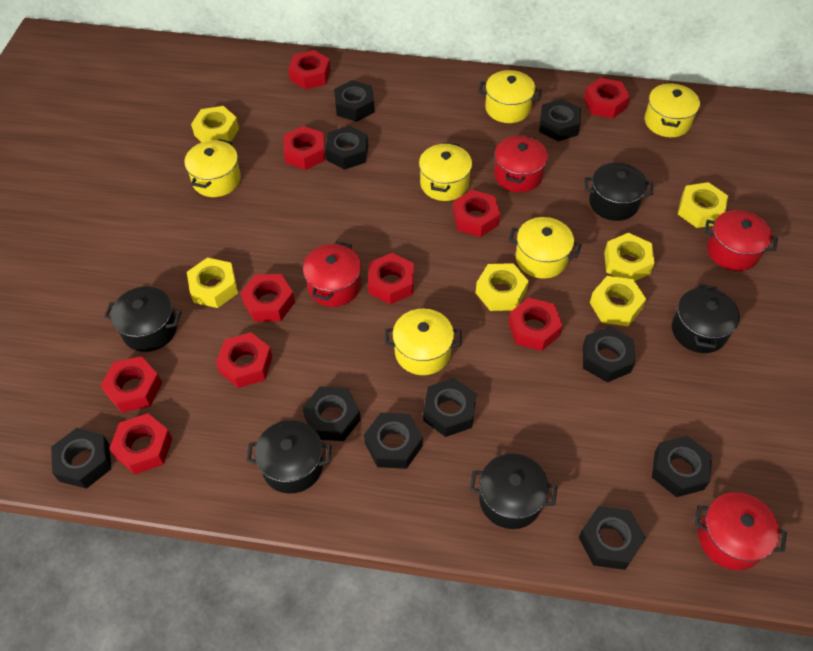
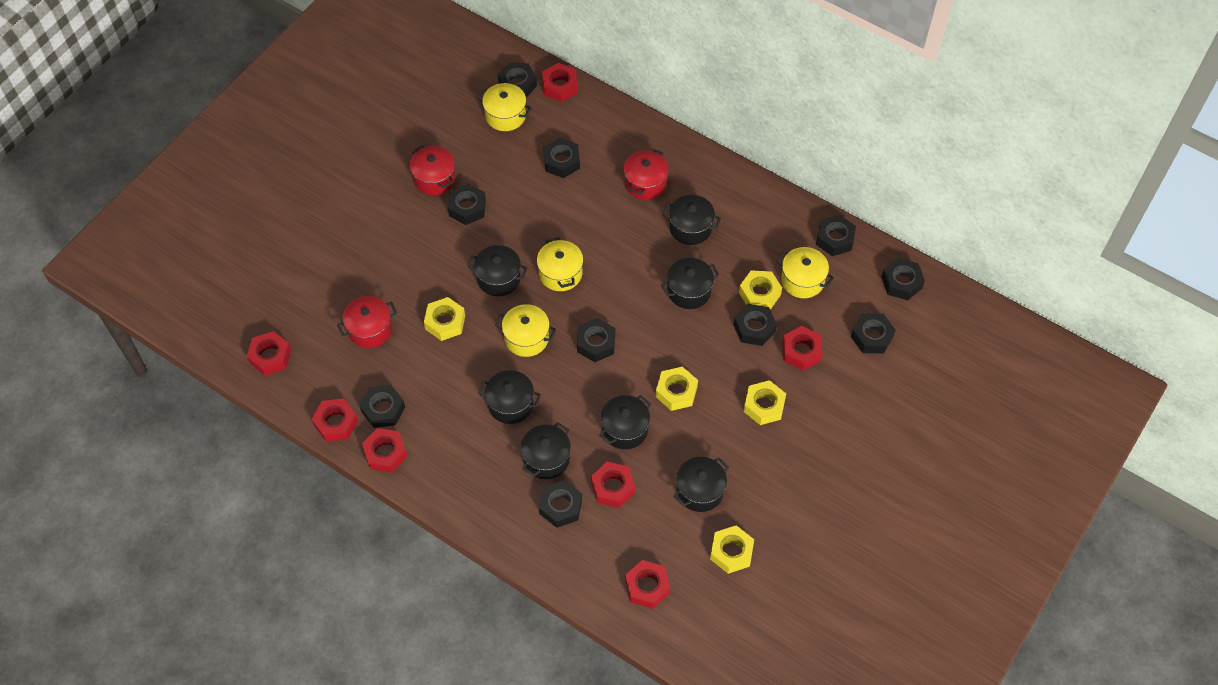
black pot: 5 -> 7
red nut: 10 -> 7
red pot: 4 -> 3
yellow nut: 6 -> 5
yellow pot: 6 -> 4

